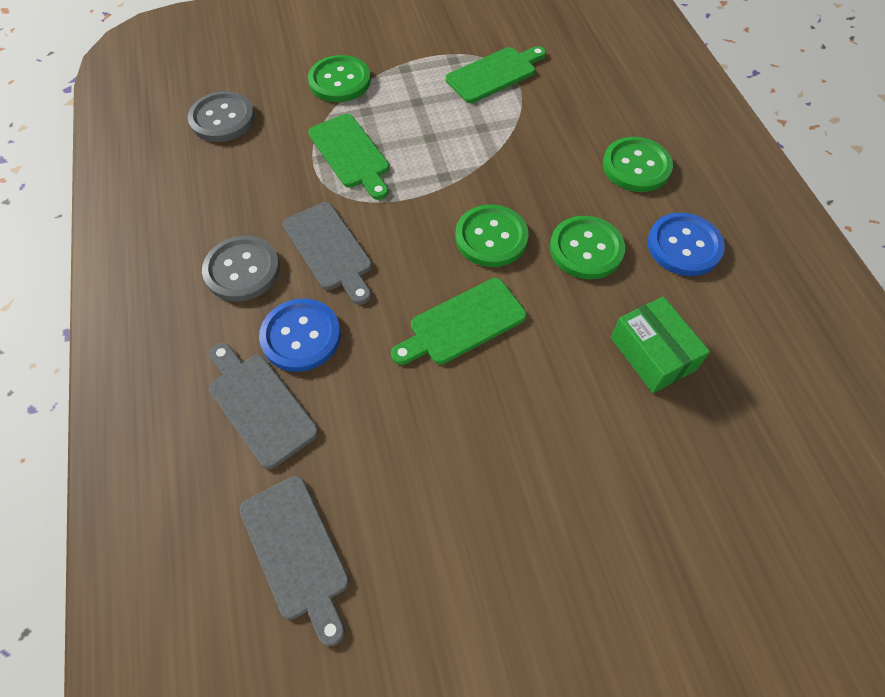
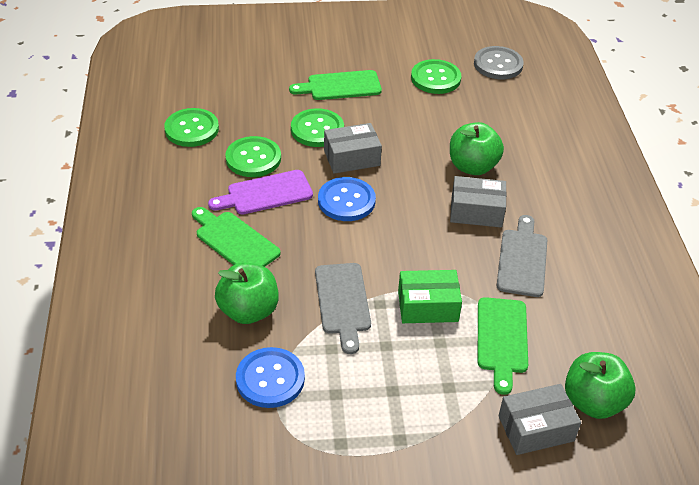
green apple: 0 -> 3
grey box: 0 -> 3
grey button: 2 -> 1
grey cutting board: 3 -> 2
purple cutting board: 0 -> 1

